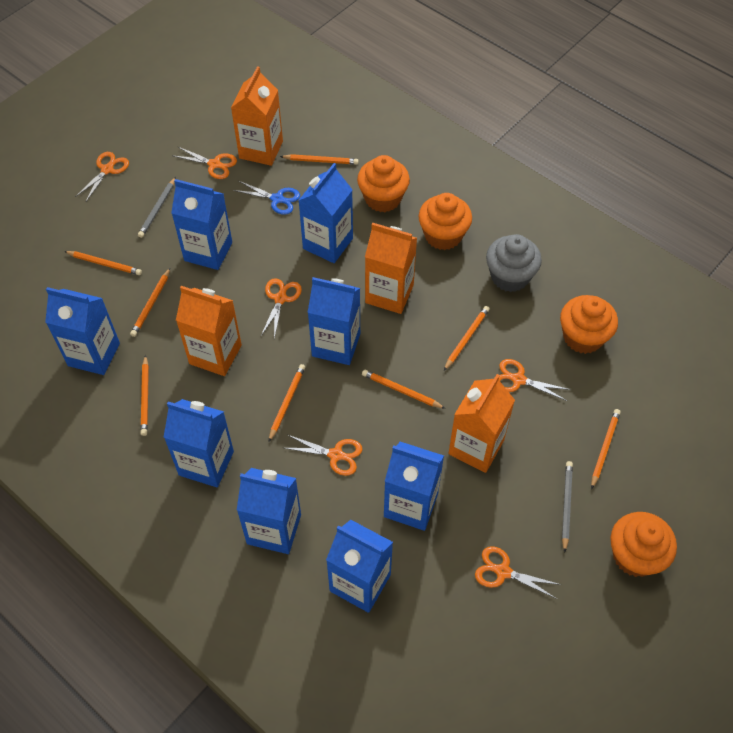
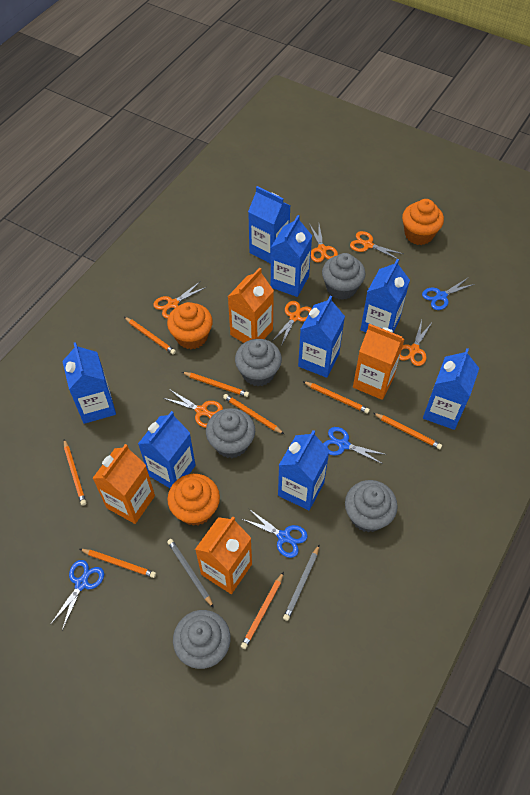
blue scissors: 1 -> 4
grey cupcake: 1 -> 5
orange cupcake: 4 -> 3

